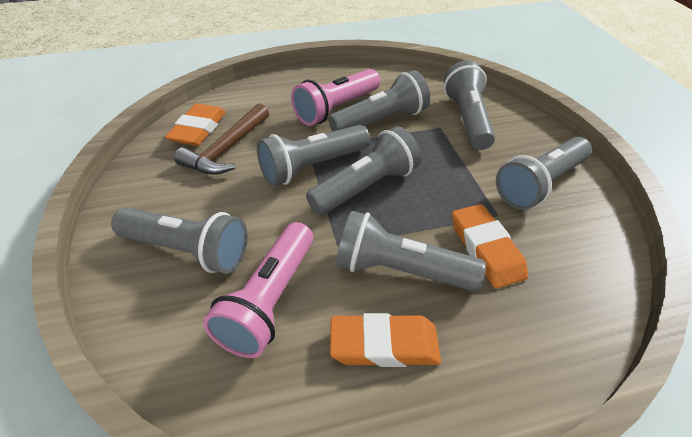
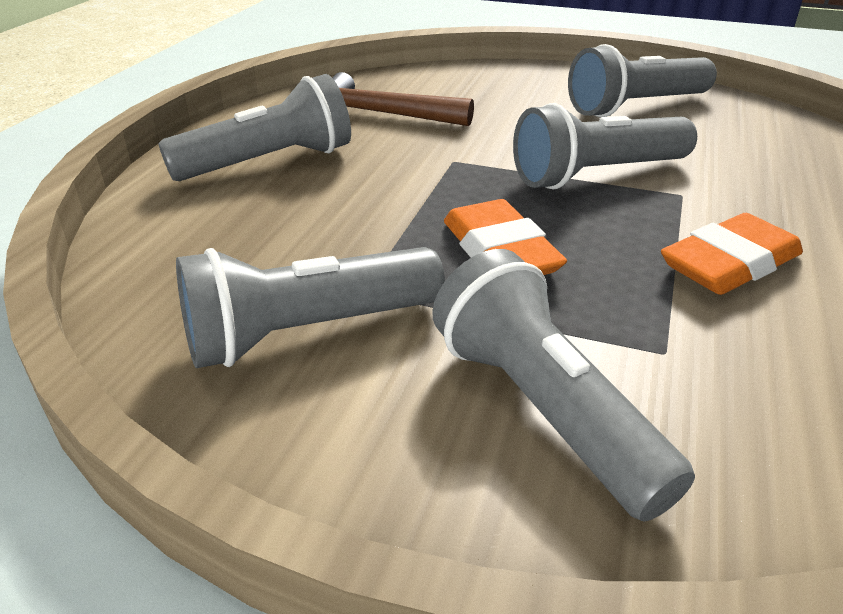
grey flashlight: 7 -> 5
orange eraser: 3 -> 2
pink flashlight: 2 -> 0

